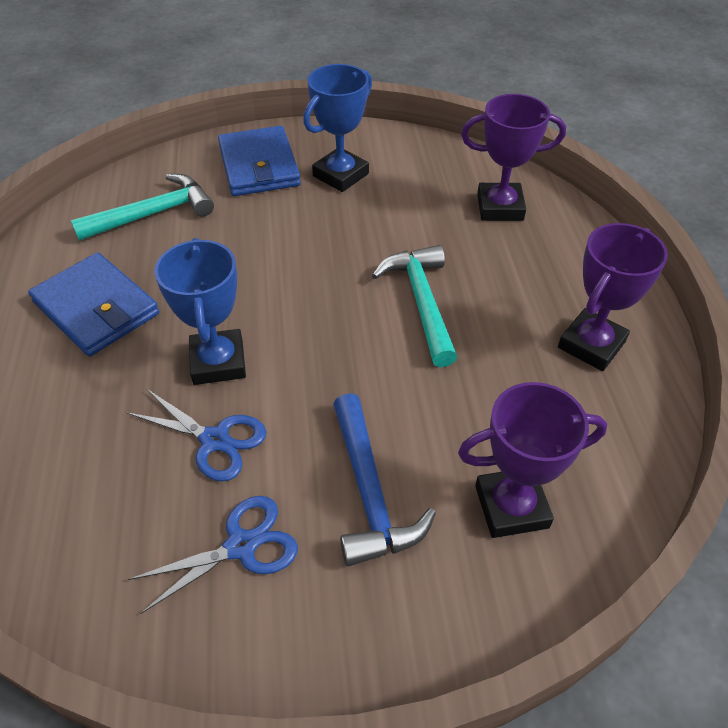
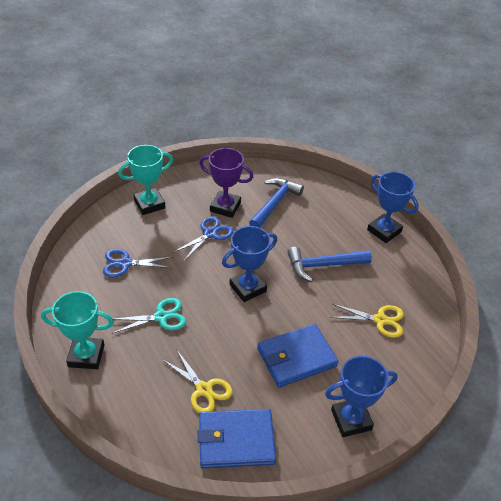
blue hammer: 1 -> 2
blue trophy: 2 -> 3
purple trophy: 3 -> 1
turquoise hammer: 2 -> 0
turquoise scissors: 0 -> 1
turquoise trophy: 0 -> 2
yellow scissors: 0 -> 2

